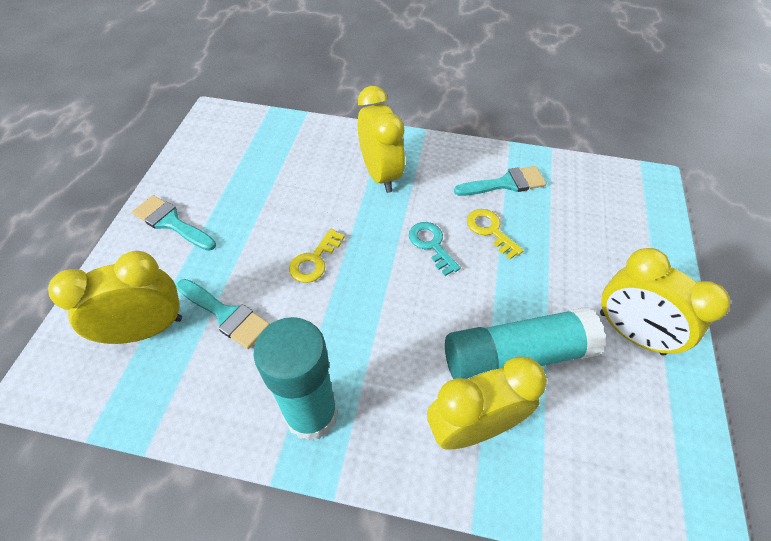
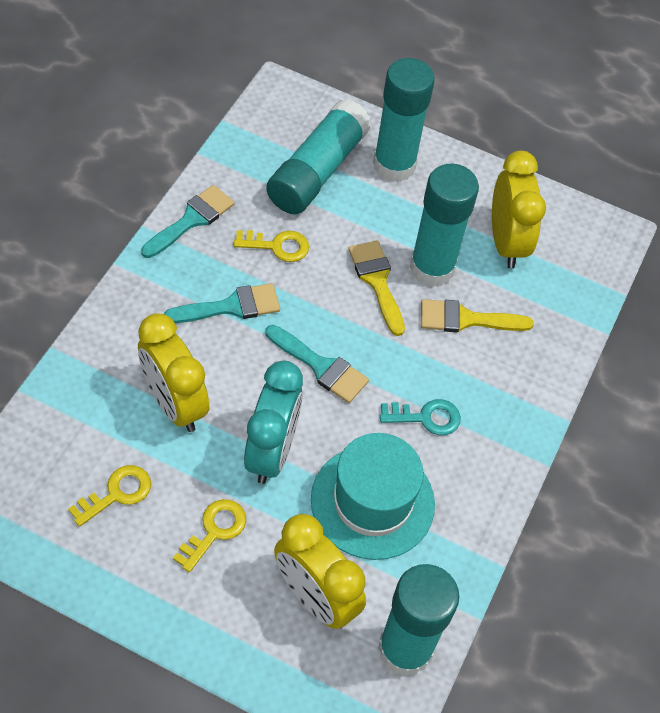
turquoise clock: 0 -> 1
turquoise glue stick: 2 -> 4
turquoise hat: 0 -> 1
yellow brush: 0 -> 2
yellow clock: 4 -> 3
yellow key: 2 -> 3

